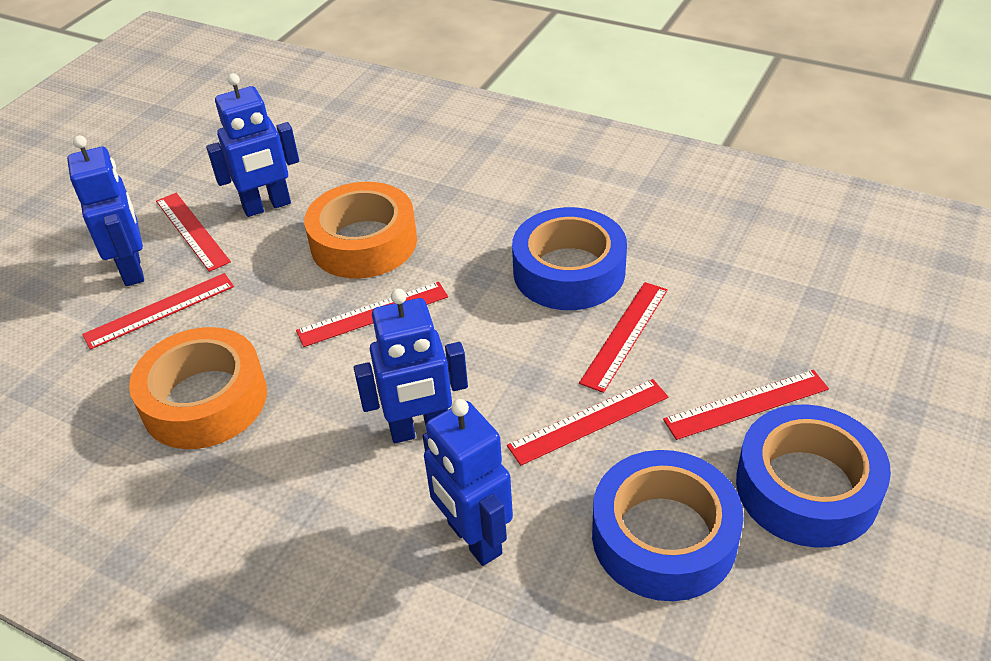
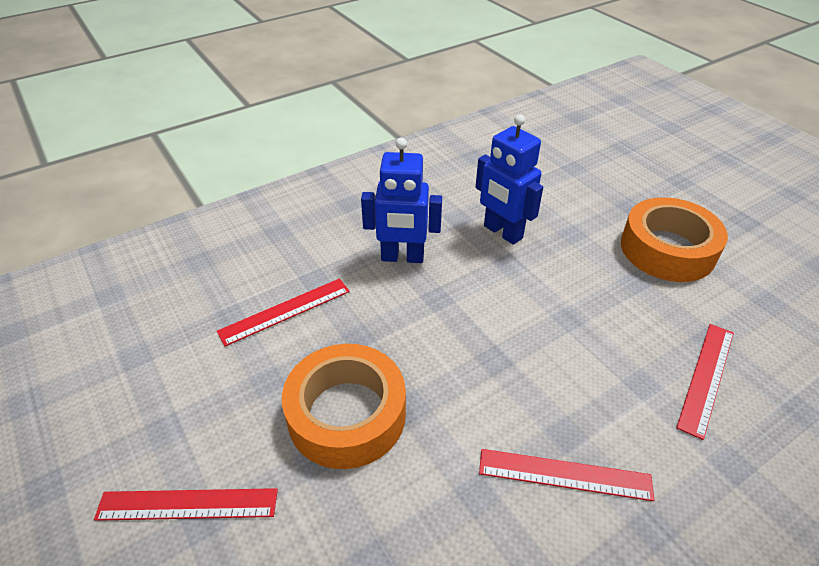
blue robot: 4 -> 2
blue tape: 3 -> 0
red ruler: 6 -> 4

